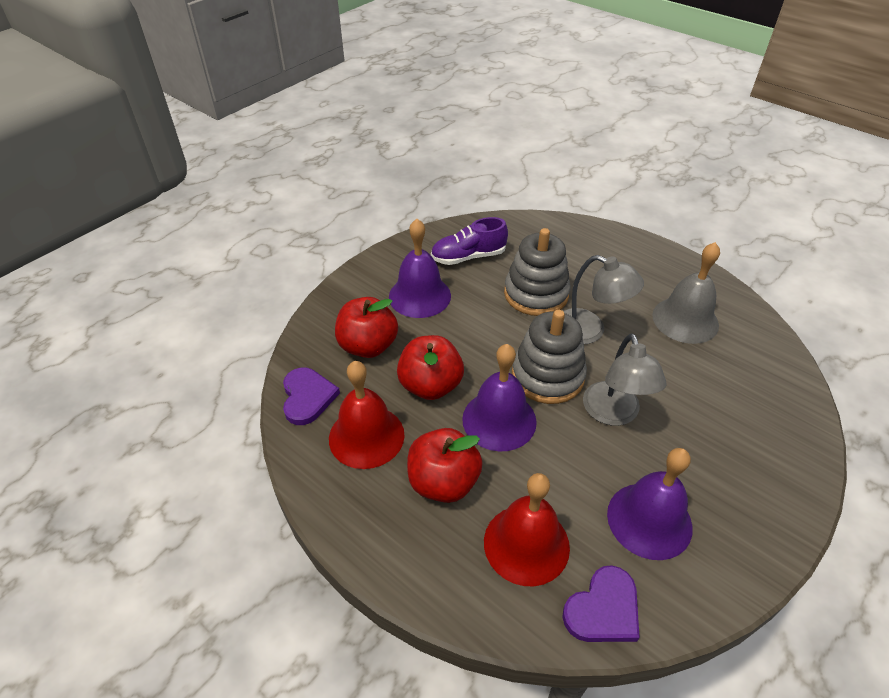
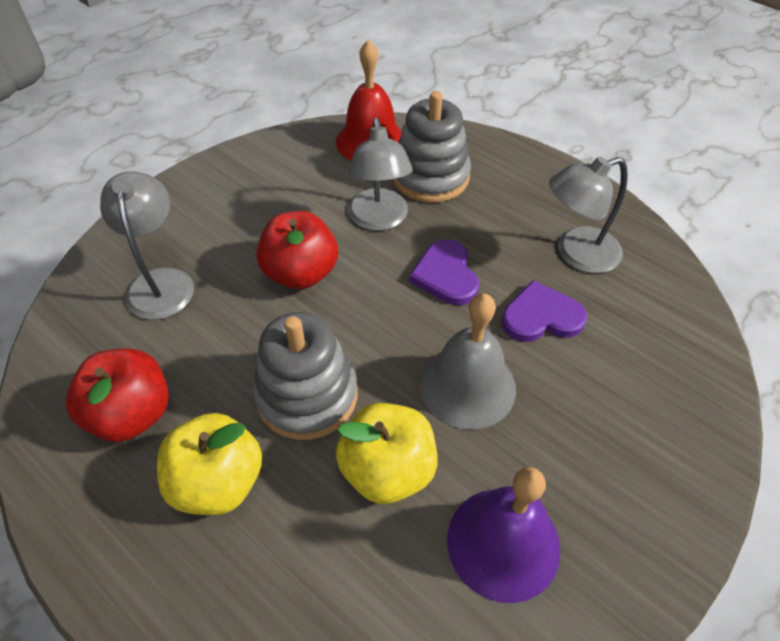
grey lamp: 2 -> 3
purple bell: 3 -> 1
purple shoe: 1 -> 0
red apple: 3 -> 2
red bell: 2 -> 1
yellow apple: 0 -> 2

